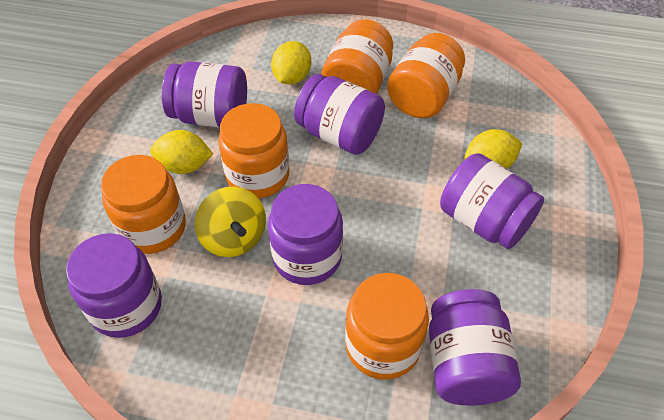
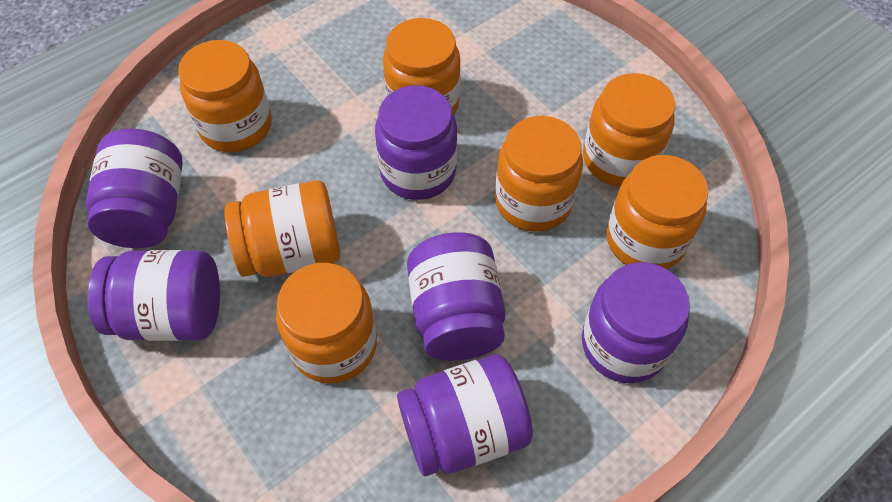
orange jar: 5 -> 7
yellow lemon: 3 -> 0
yellow spinning top: 1 -> 0

